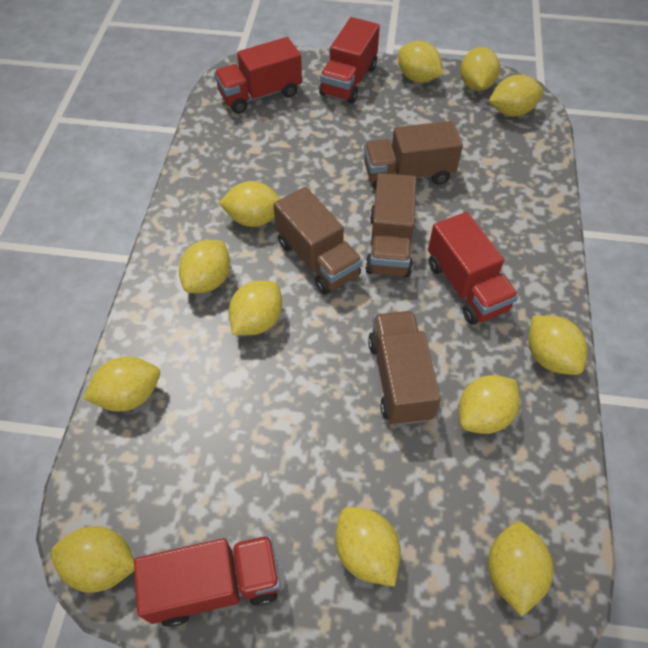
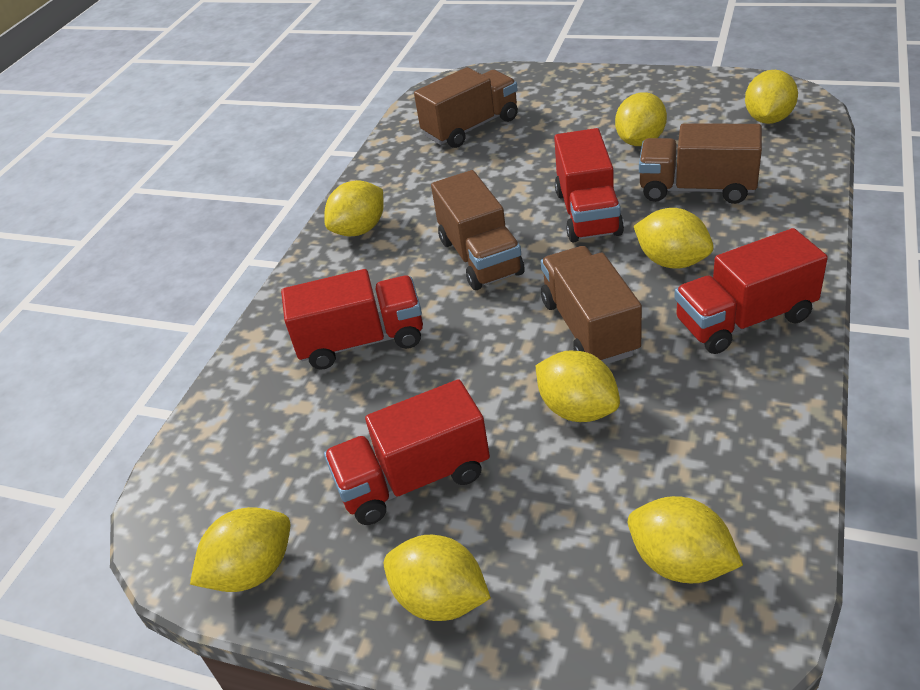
yellow lemon: 12 -> 8

